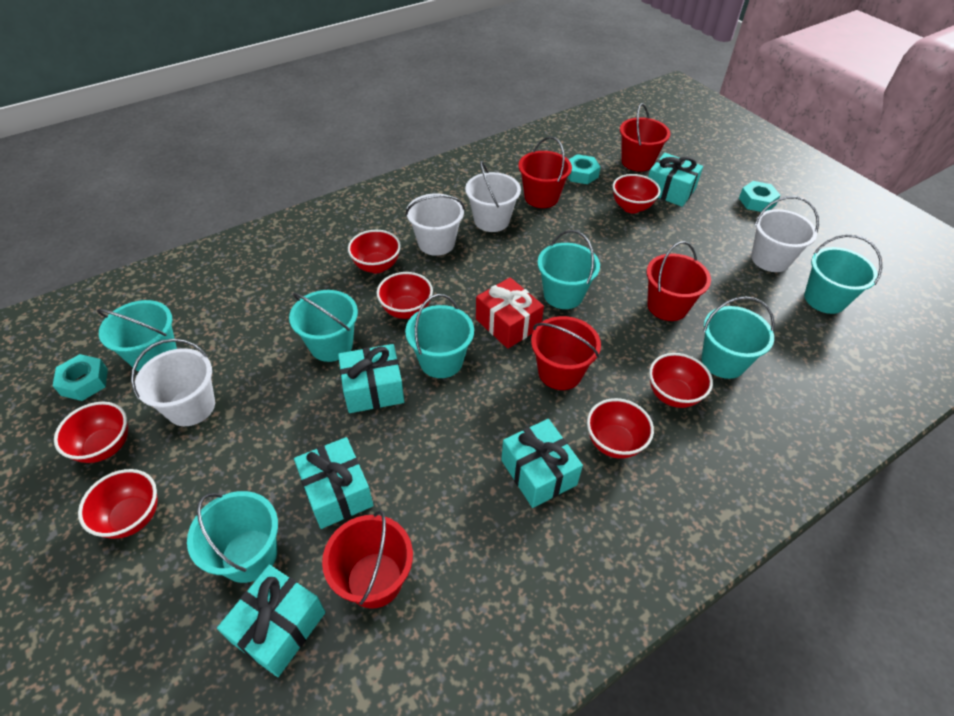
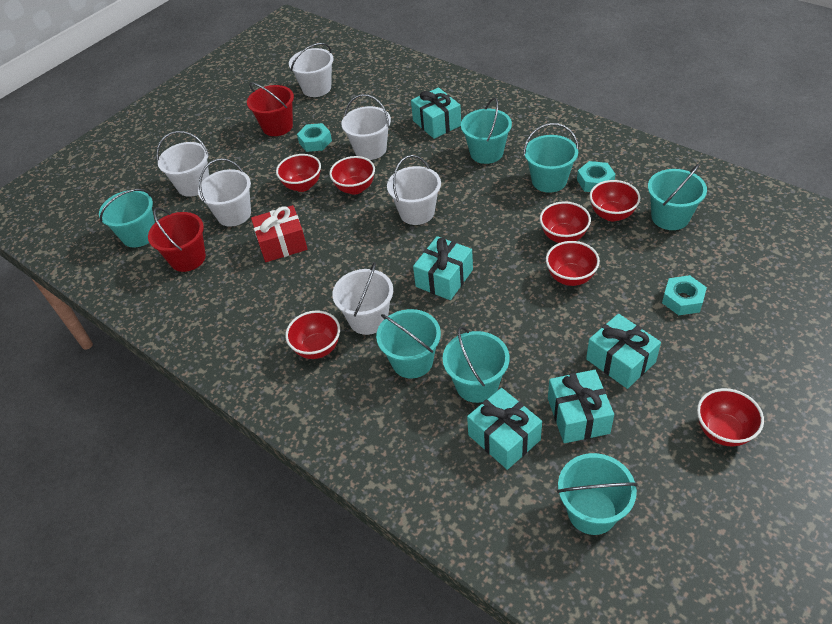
red bucket: 5 -> 2
white bucket: 4 -> 6

